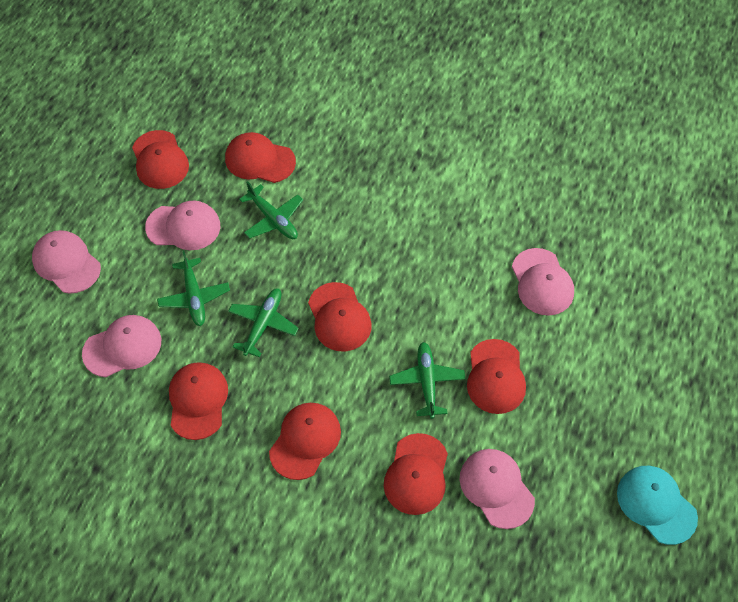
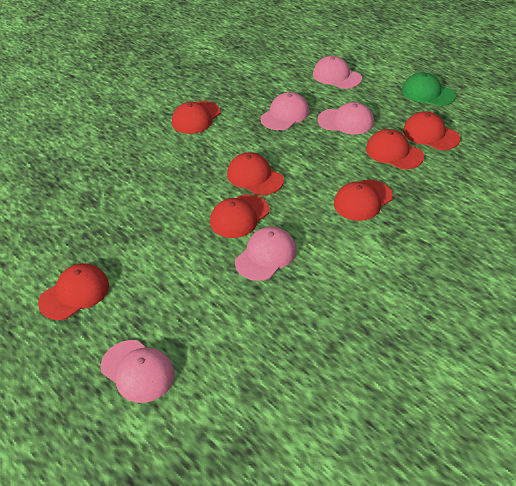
green cap: 0 -> 1
green plane: 4 -> 0
turquoise cap: 1 -> 0

